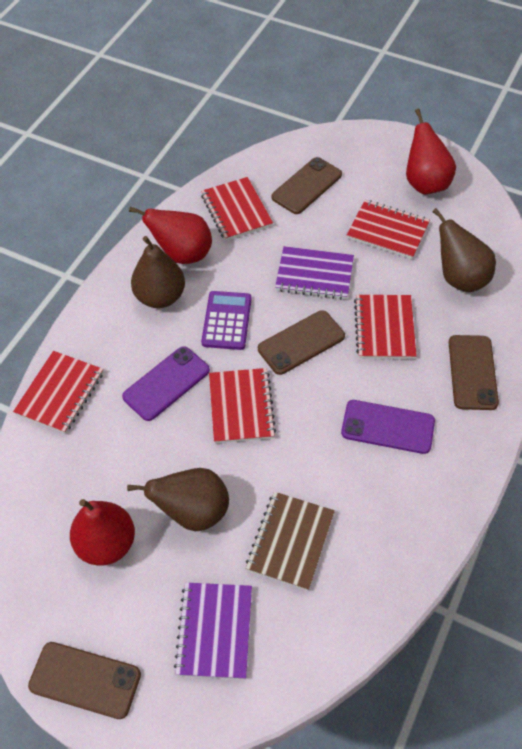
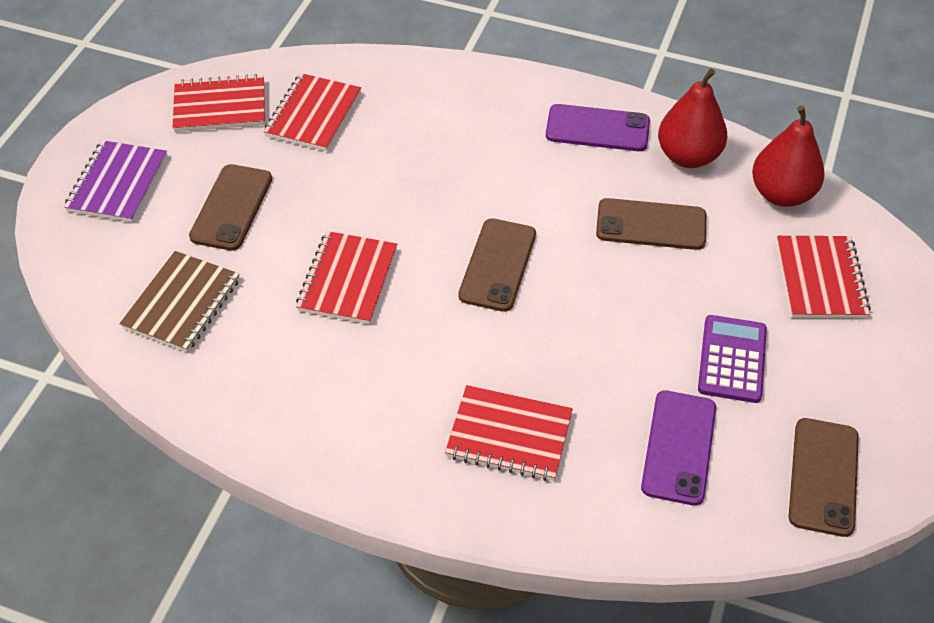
brown pear: 3 -> 0
purple notebook: 2 -> 1
red pear: 3 -> 2

